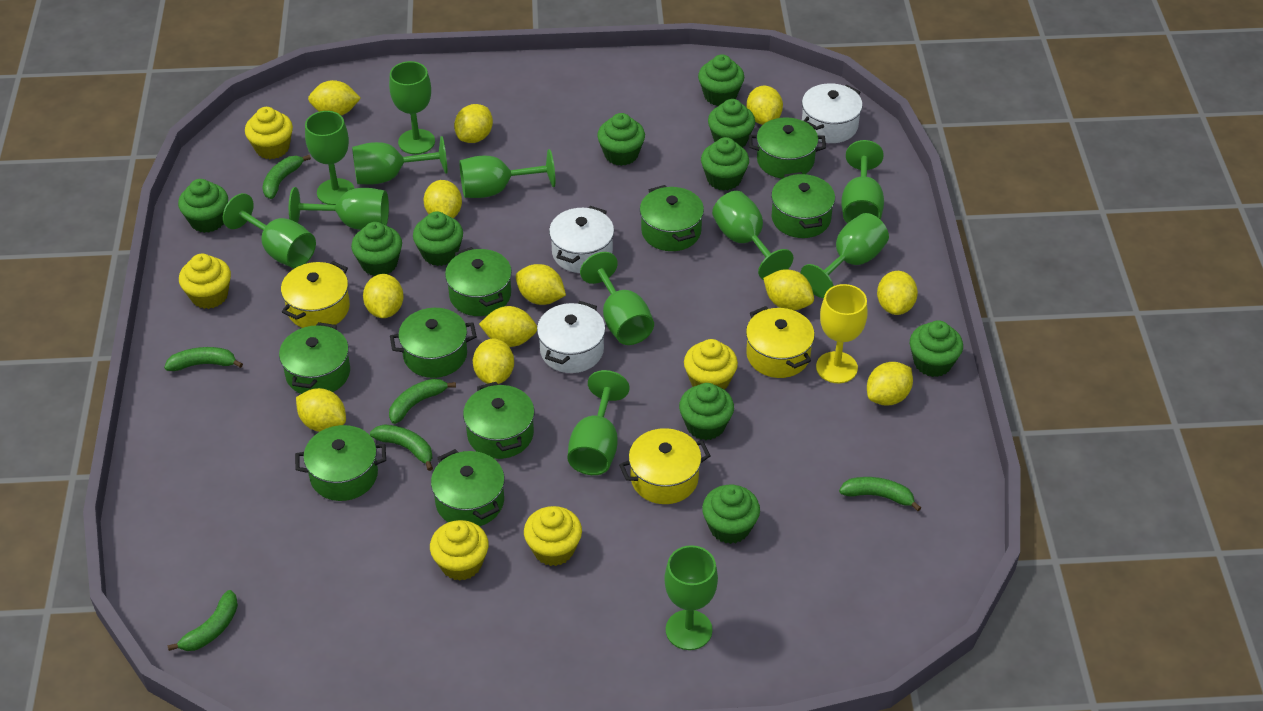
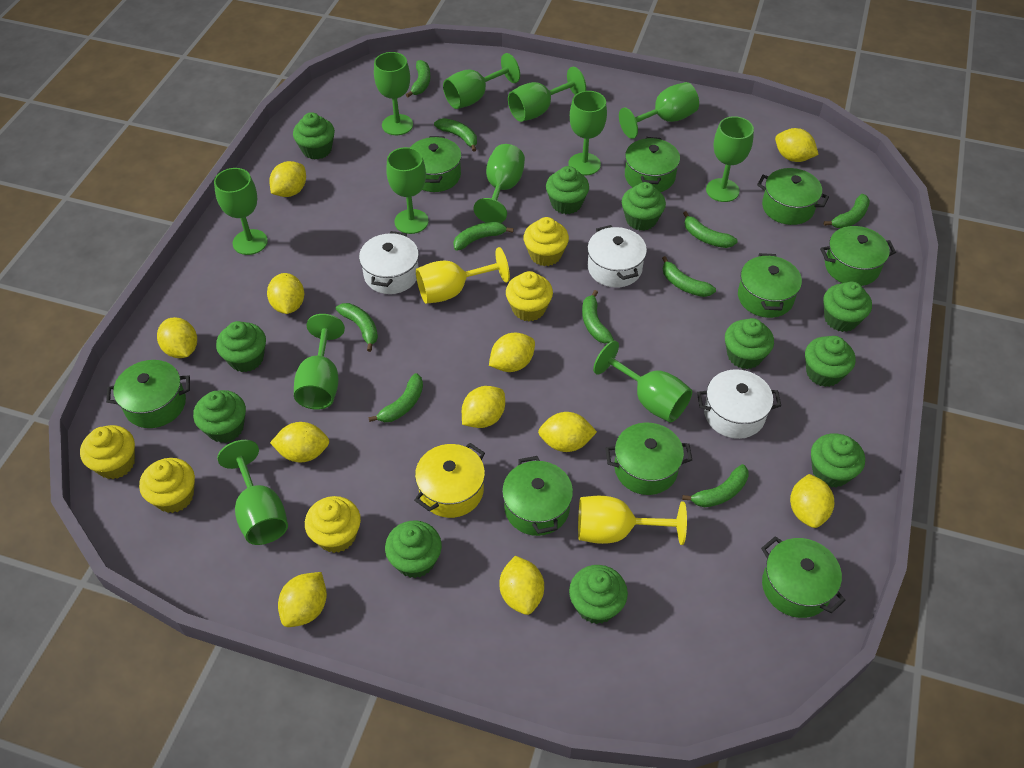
green banana: 6 -> 10
green cupcake: 10 -> 11
yellow goblet: 1 -> 2
yellow lemon: 12 -> 11
yellow pot: 3 -> 1

